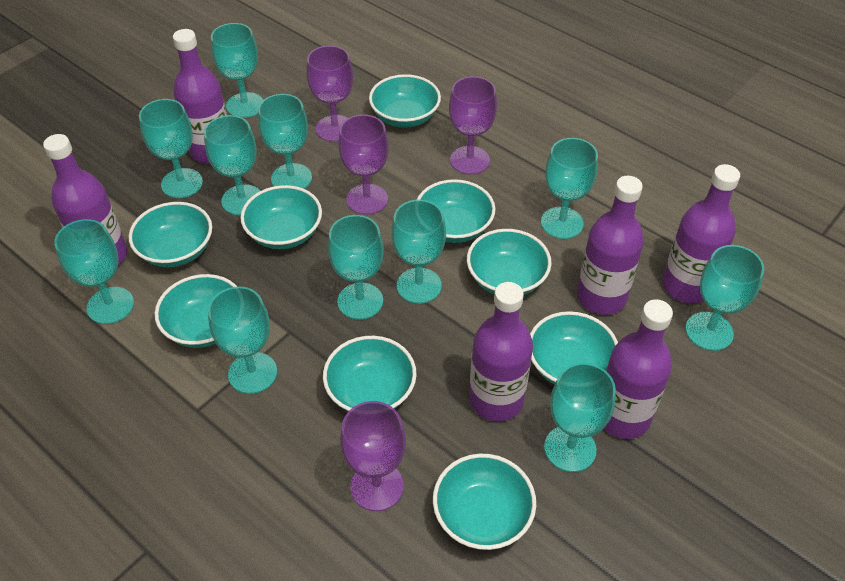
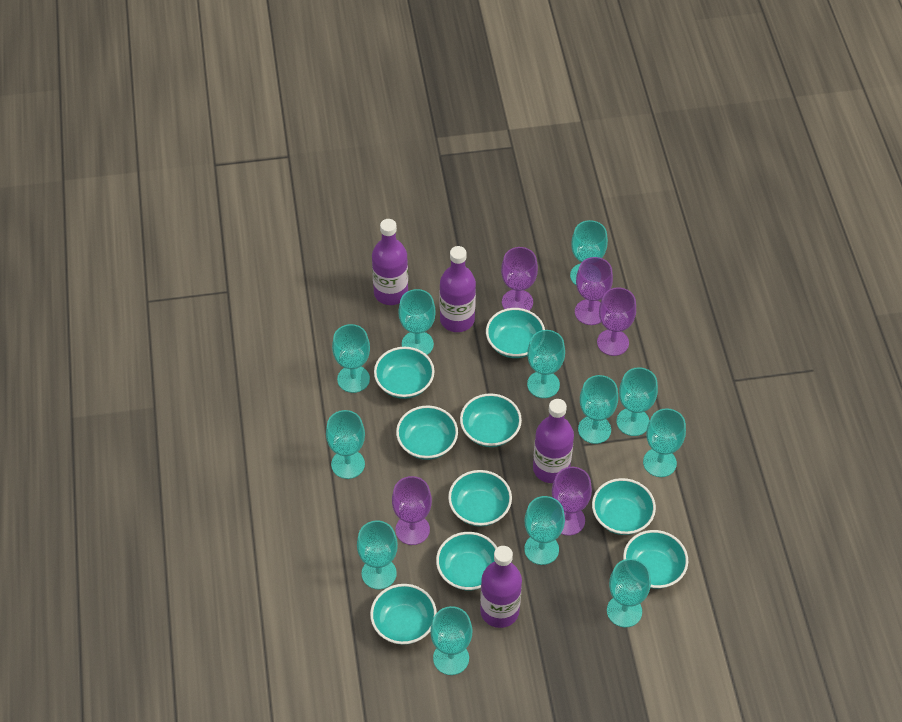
purple bottle: 6 -> 4
purple goblet: 4 -> 5
turquoise goblet: 11 -> 12

